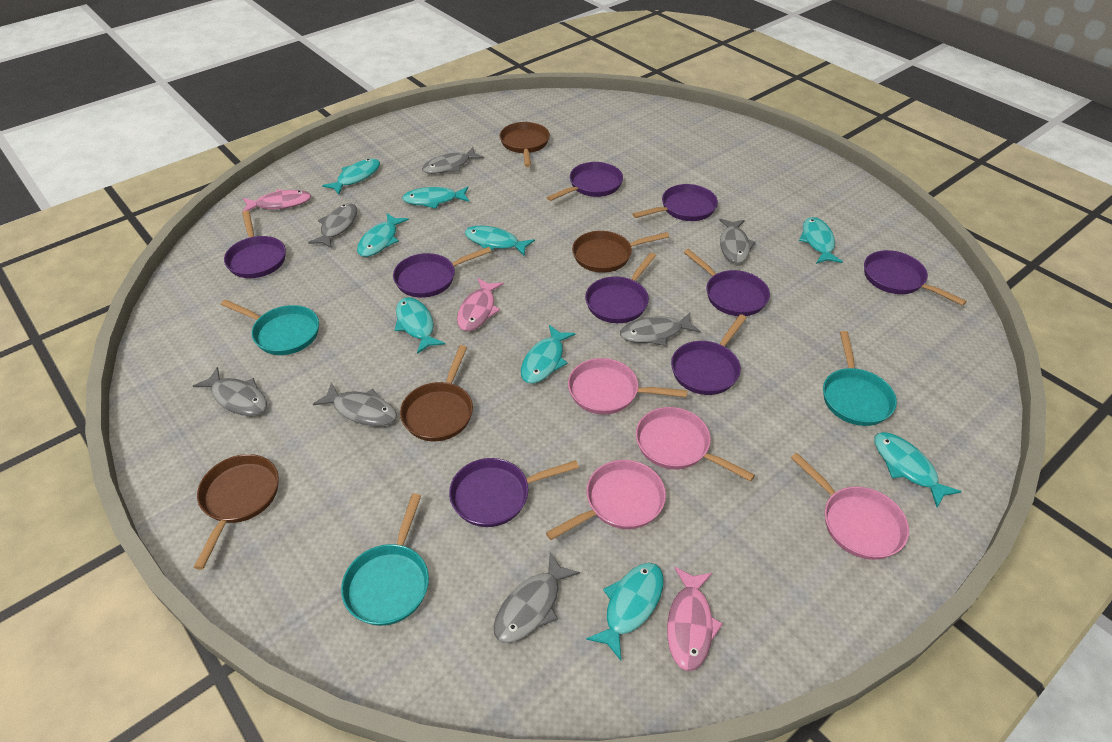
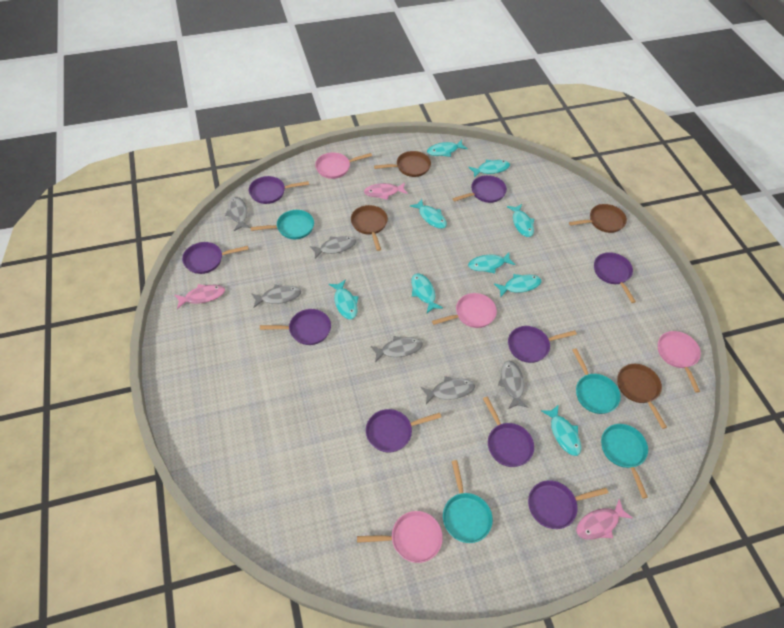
grey fish: 7 -> 6
turquoise pan: 3 -> 4

